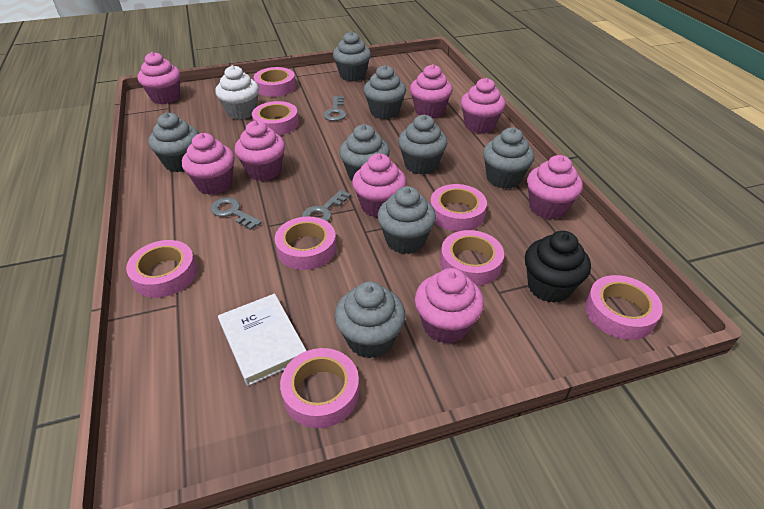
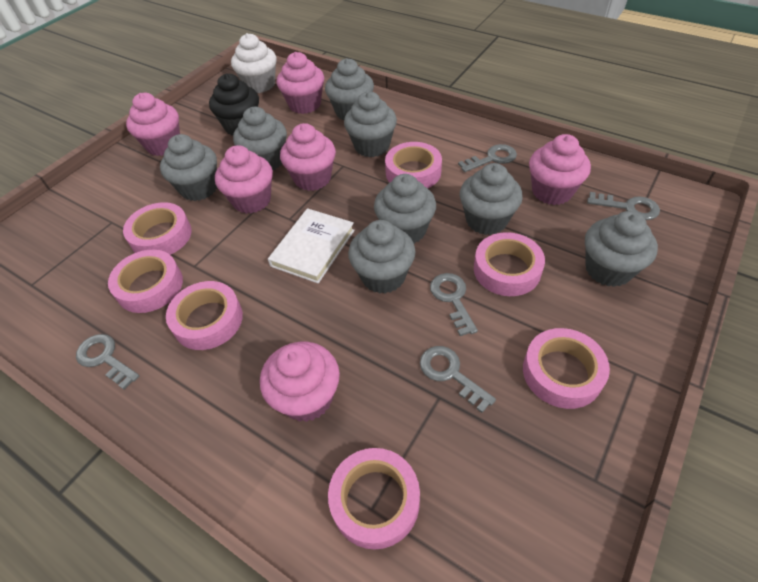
grey key: 3 -> 5
pink cupcake: 8 -> 6
pink tape: 8 -> 7

